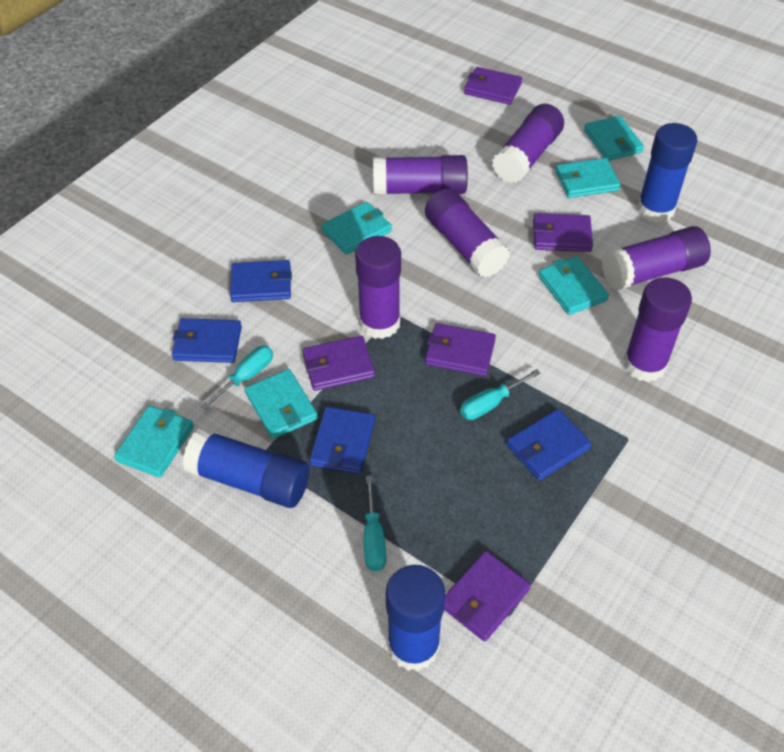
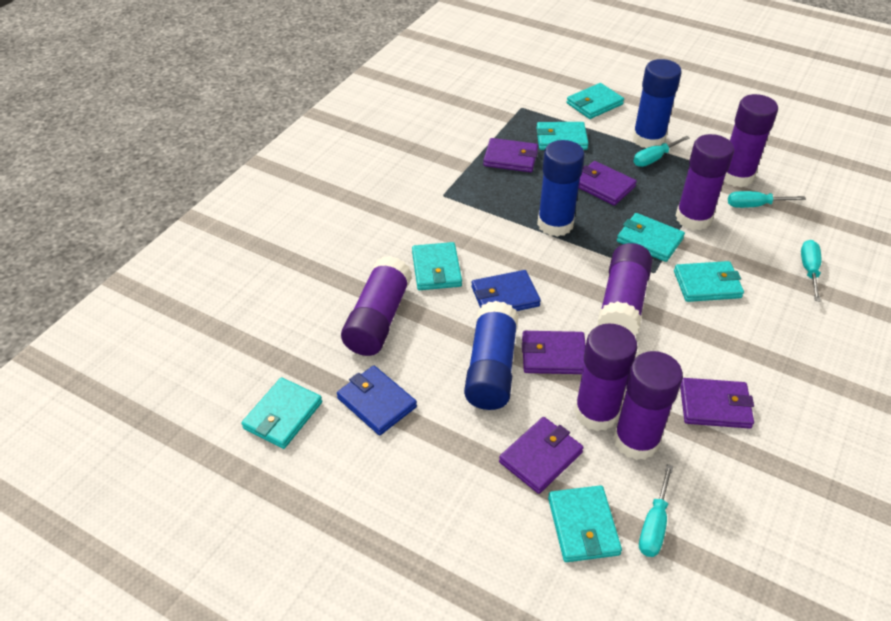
blue wallet: 4 -> 2
turquoise screwdriver: 3 -> 4
turquoise wallet: 6 -> 7

